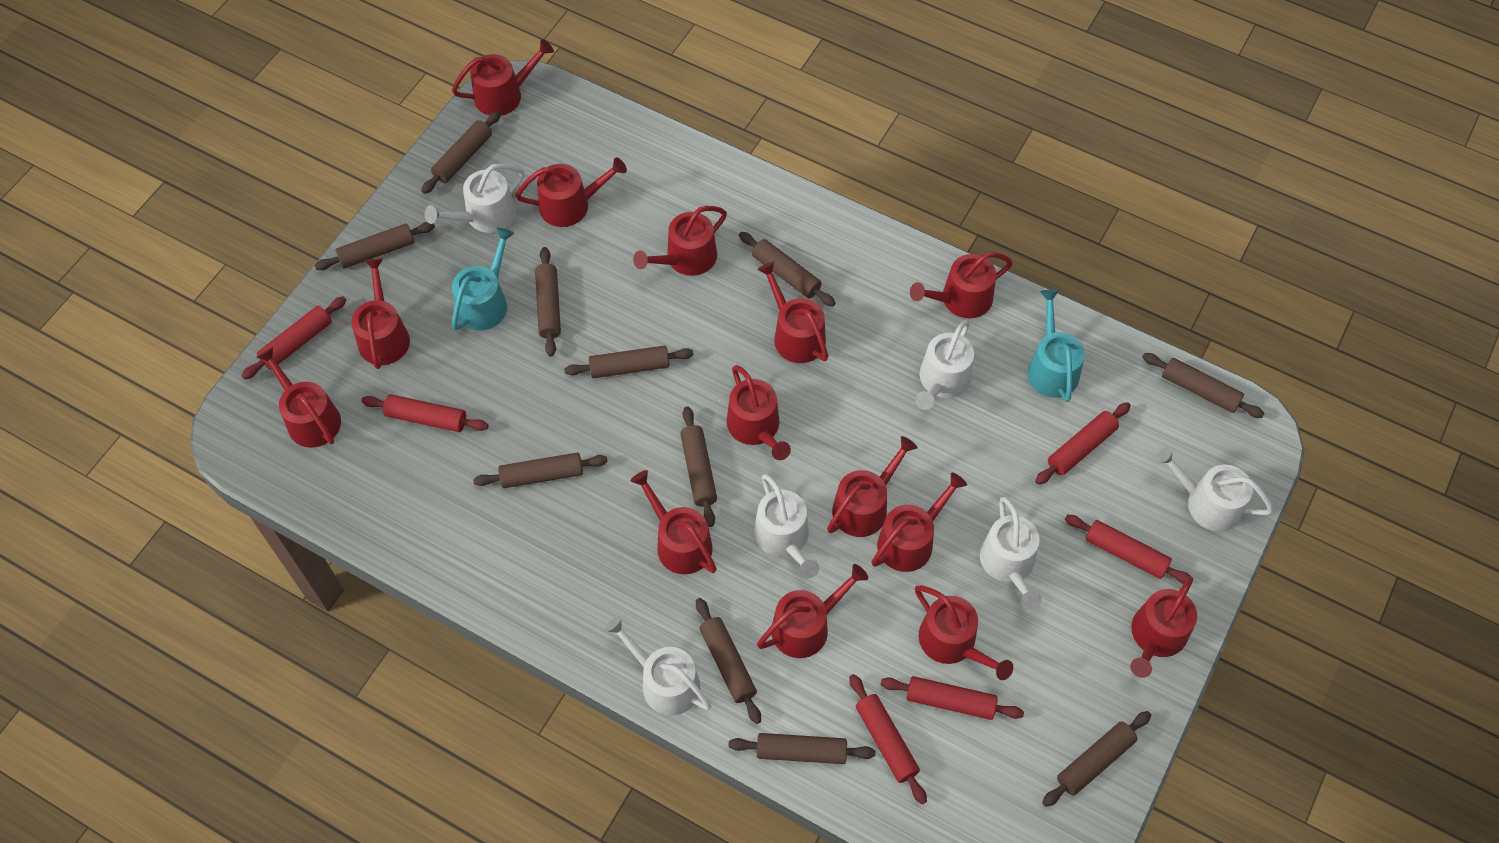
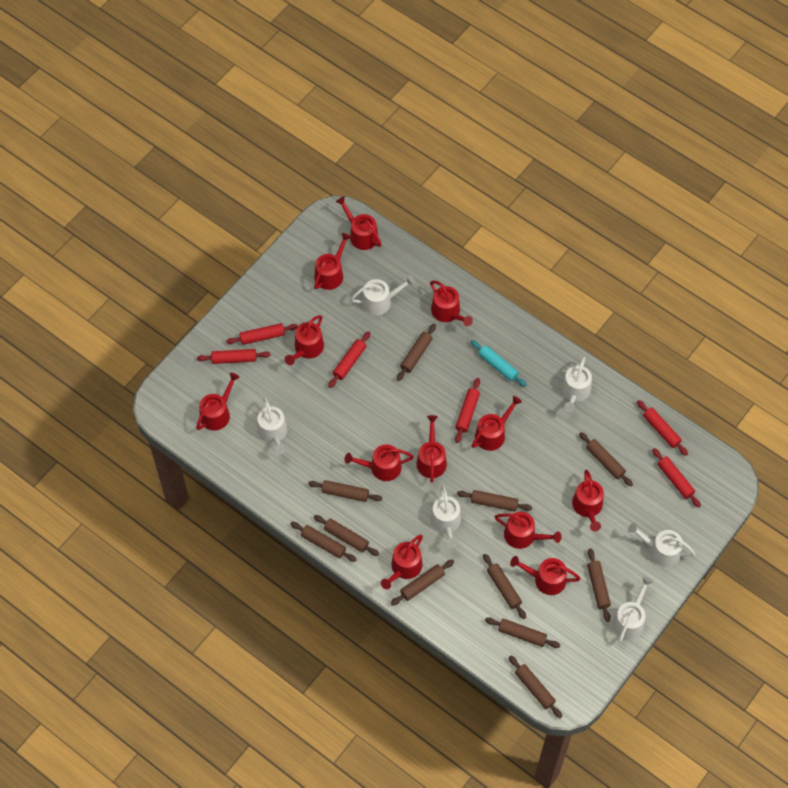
red watering can: 14 -> 12
turquoise rolling pin: 0 -> 1
turquoise watering can: 2 -> 0

